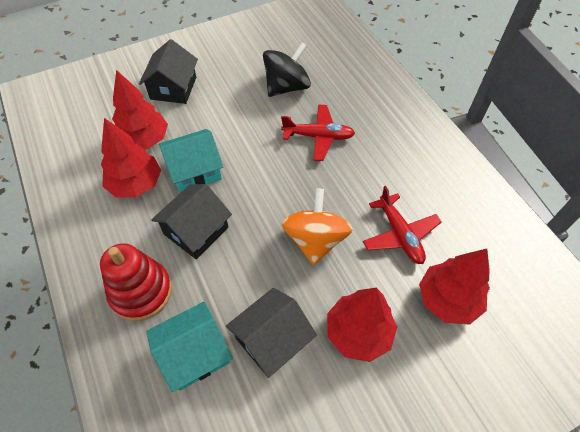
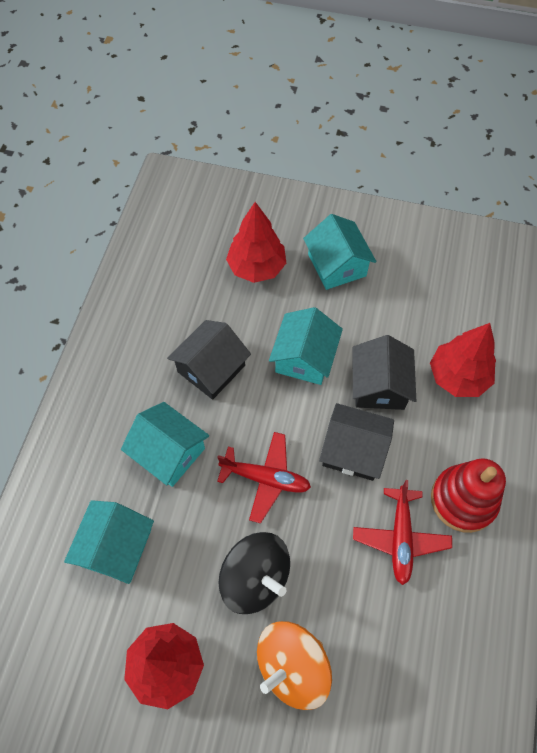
red tree: 4 -> 3
turquoise house: 2 -> 4

